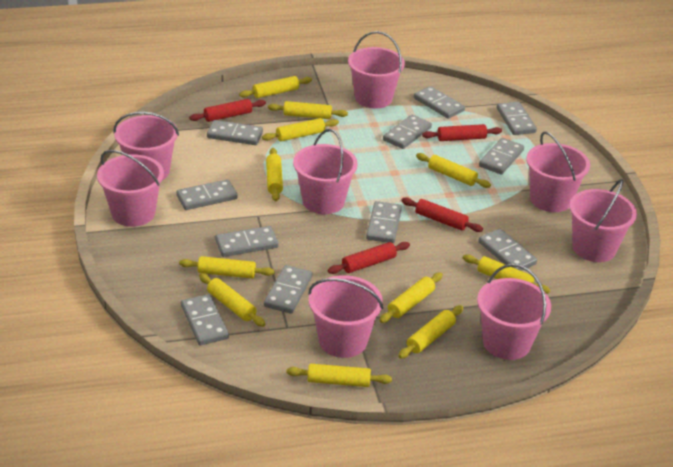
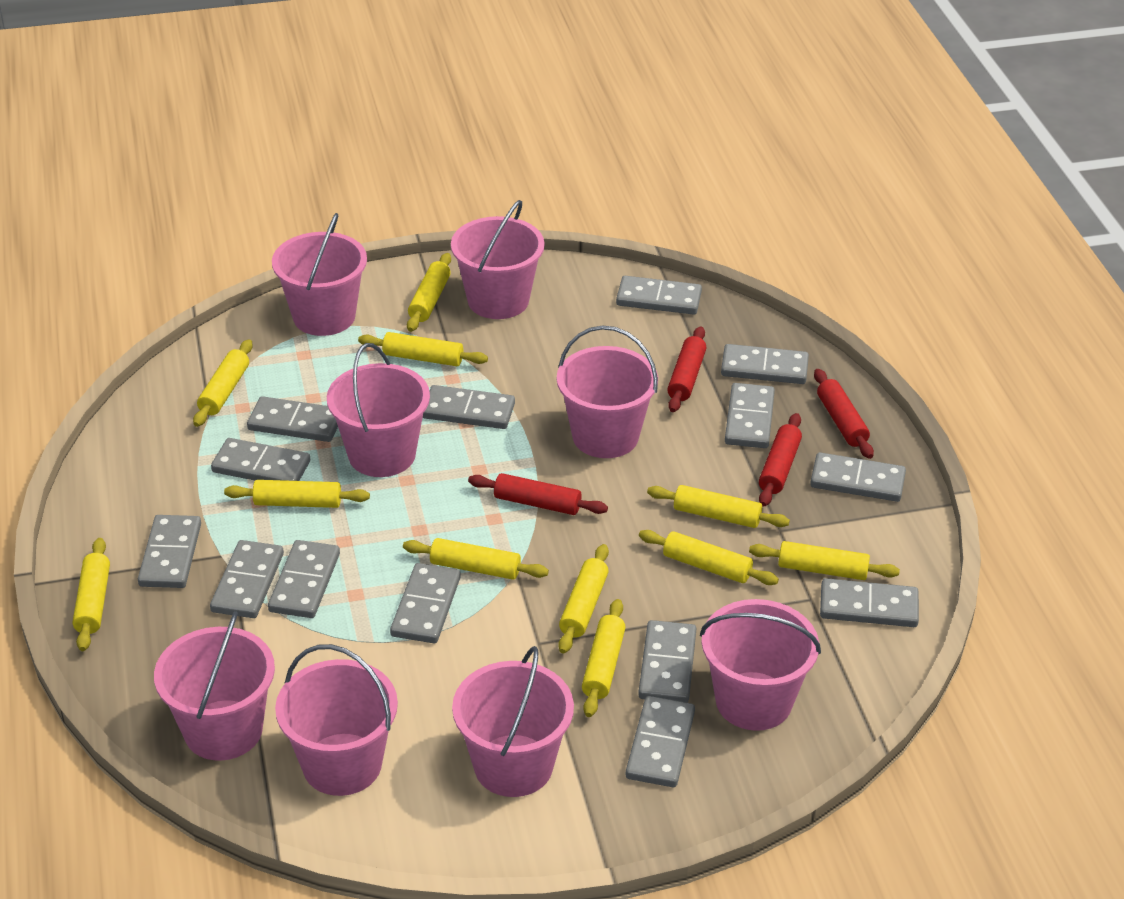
grey domino: 11 -> 14

